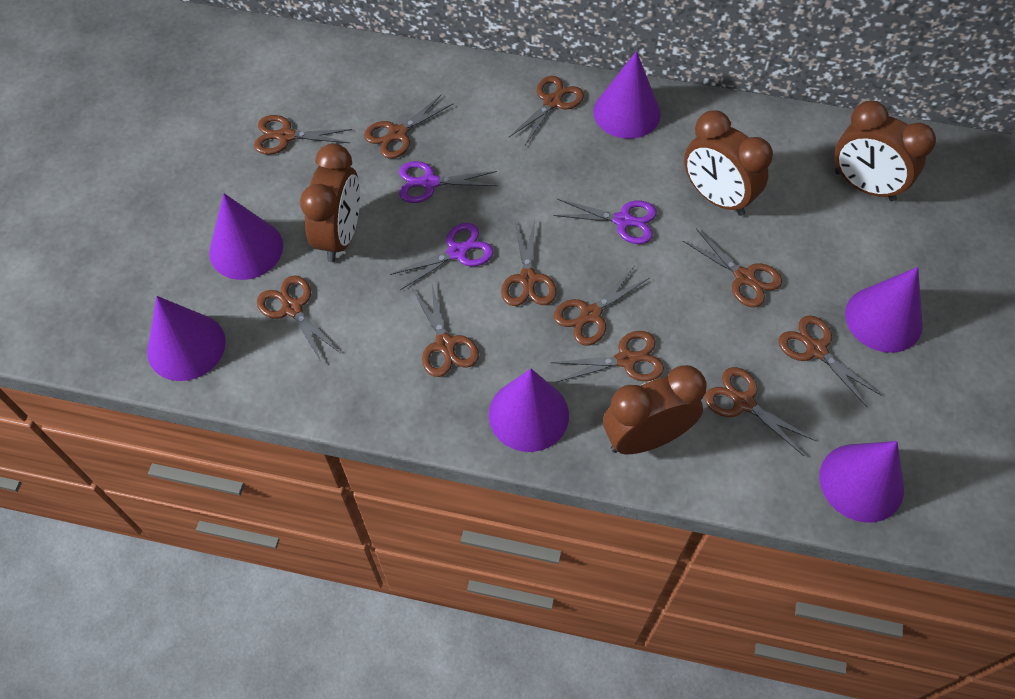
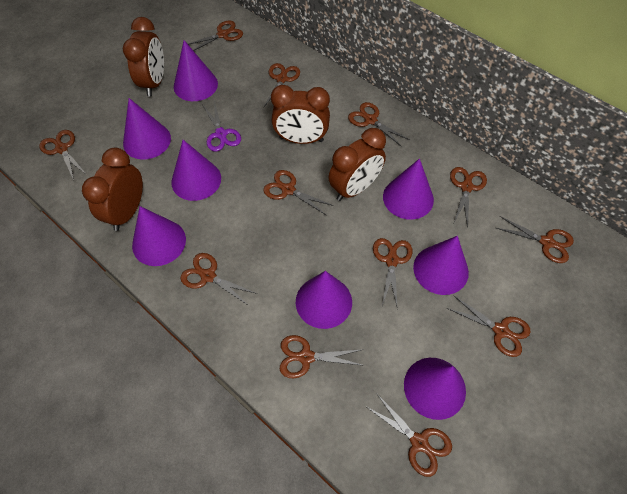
brown scissors: 11 -> 12
purple cone: 6 -> 8
purple scissors: 3 -> 1

